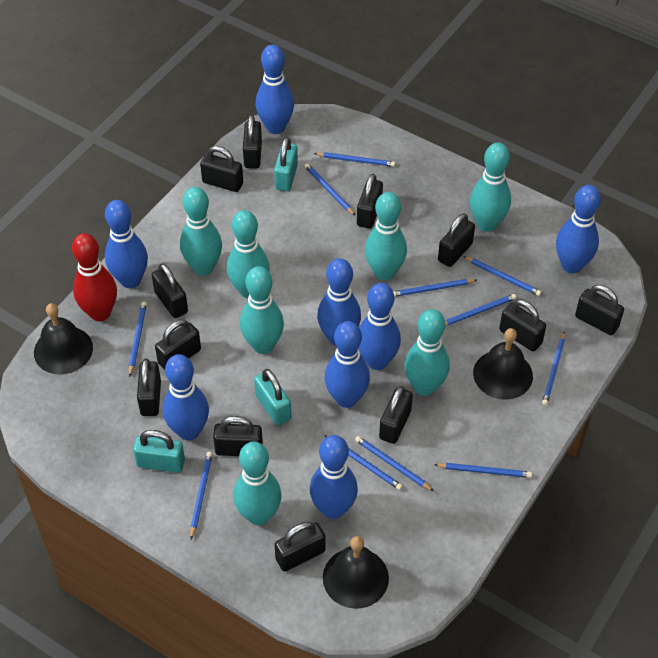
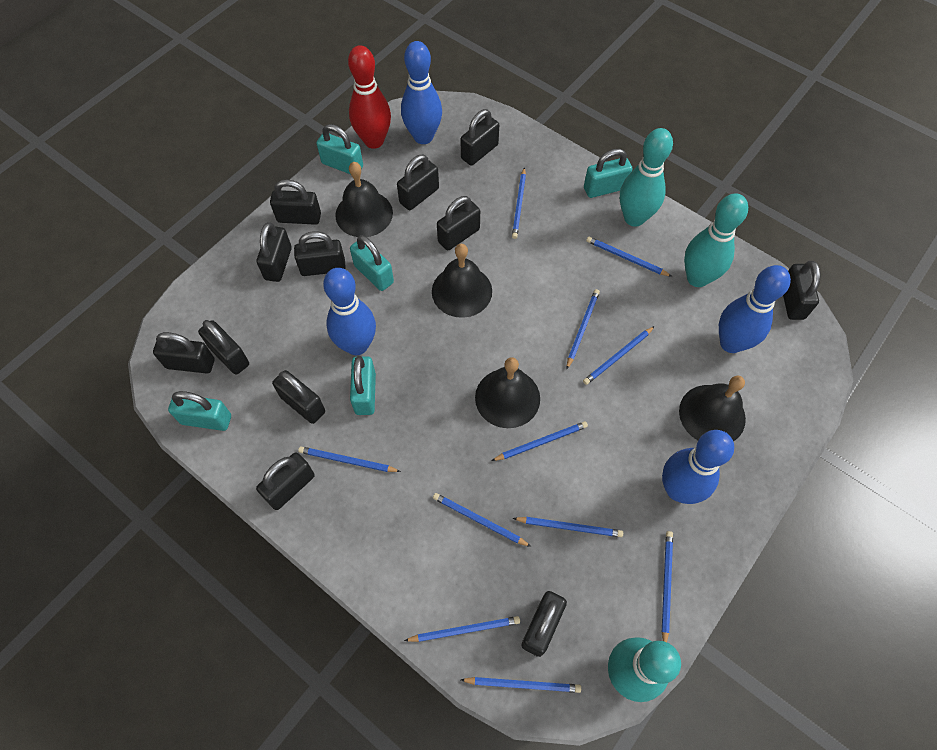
black bell: 3 -> 4
blue bowling pin: 8 -> 4
turquoise bowling pin: 7 -> 3
turquoise padlock: 3 -> 5

